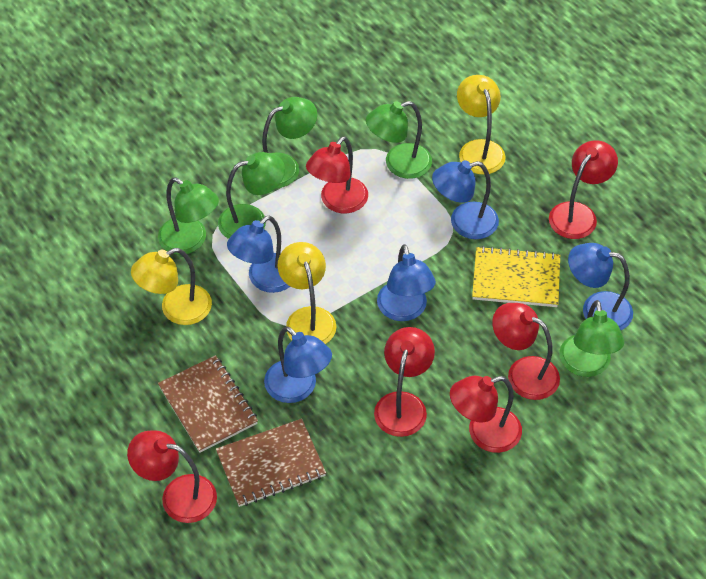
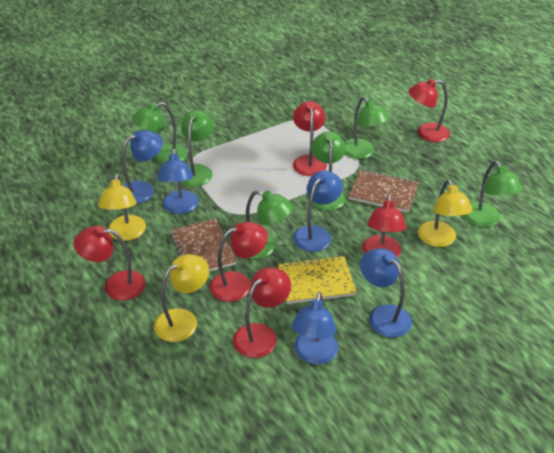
green lamp: 5 -> 6

